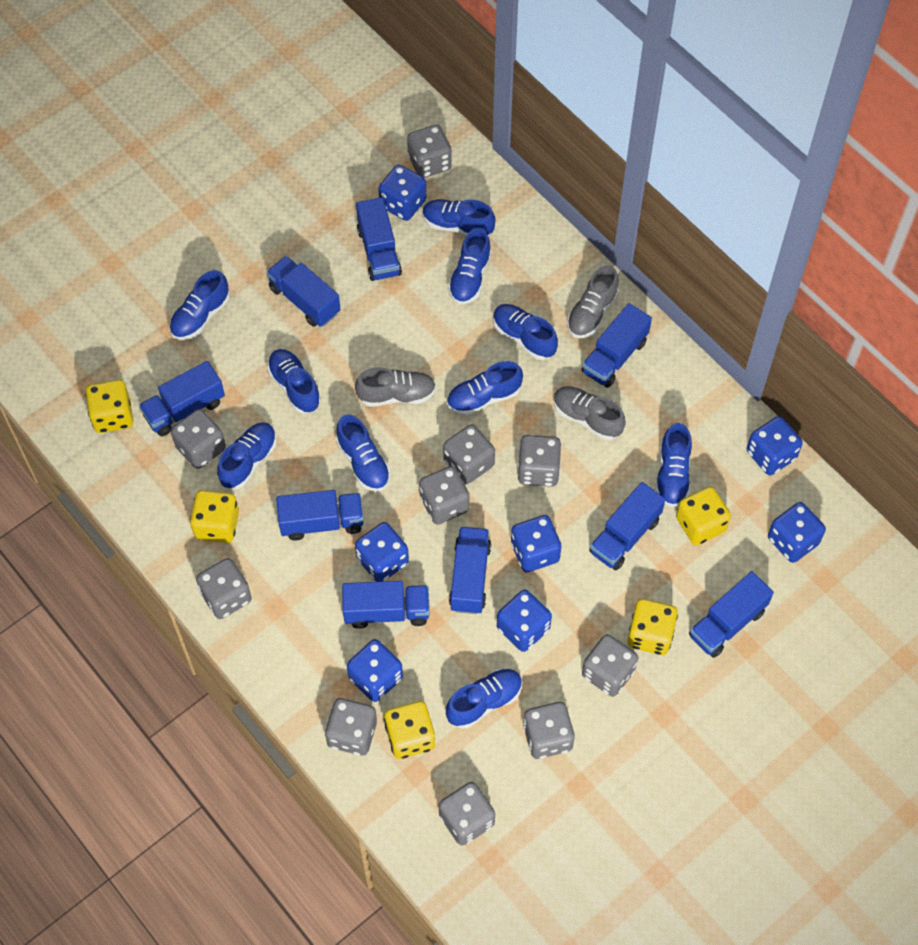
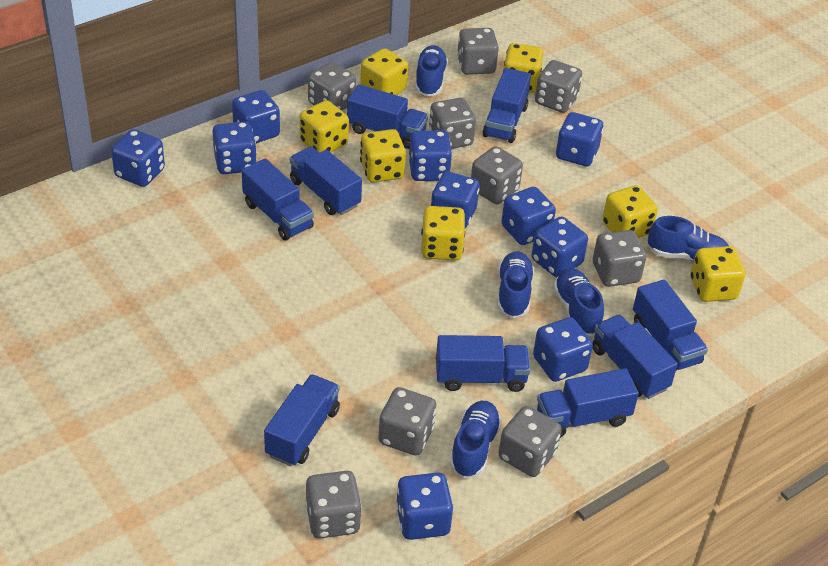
blue dice: 7 -> 10
blue shoe: 10 -> 5
grey dice: 10 -> 9
grey shoe: 3 -> 0
yellow dice: 5 -> 7

